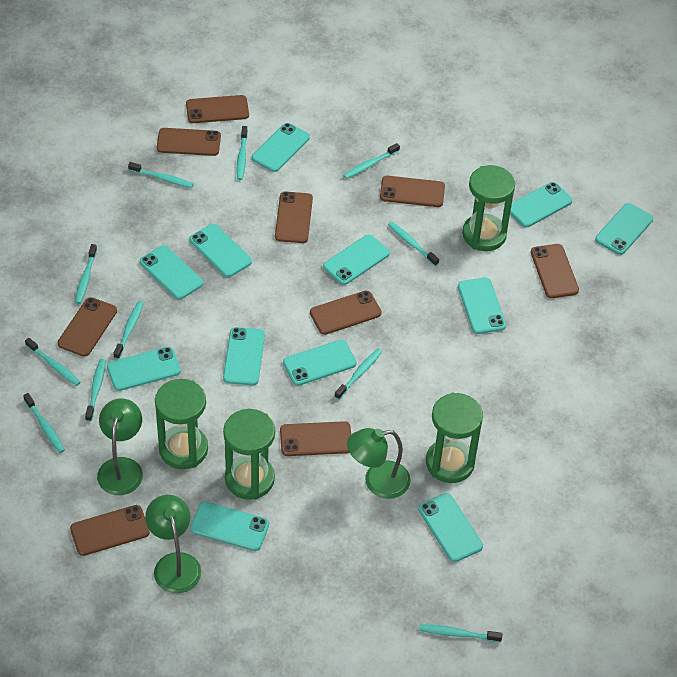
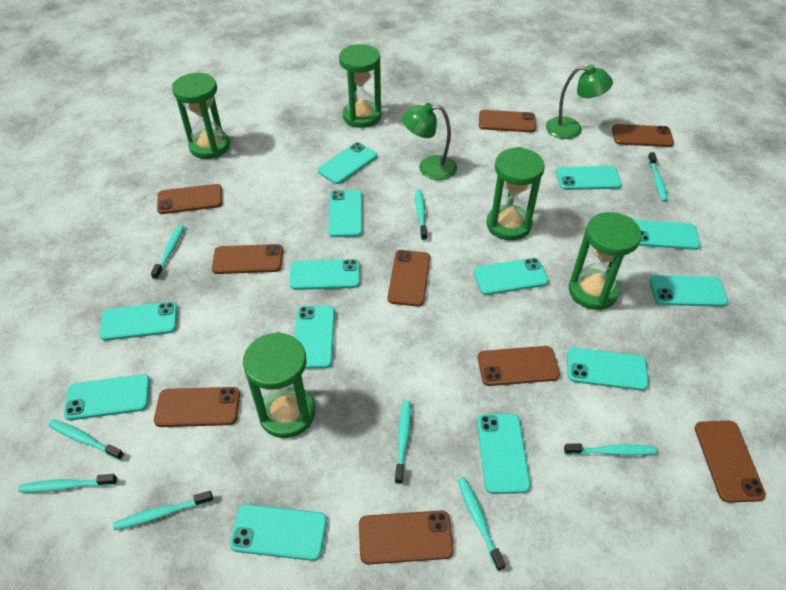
green hourglass: 4 -> 5
green lamp: 3 -> 2
turquoise phone: 12 -> 13
turquoise toothbrush: 11 -> 9

